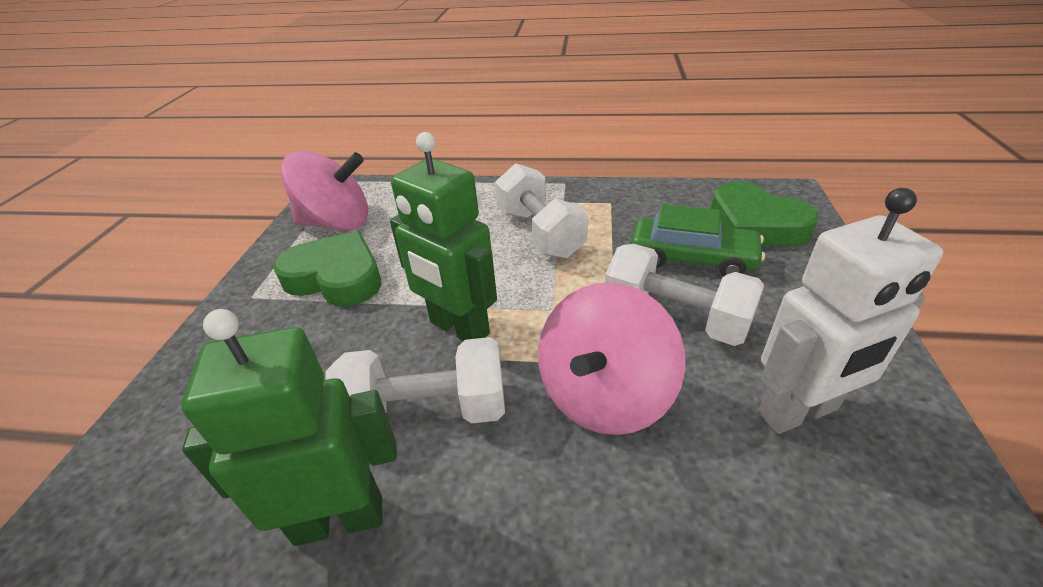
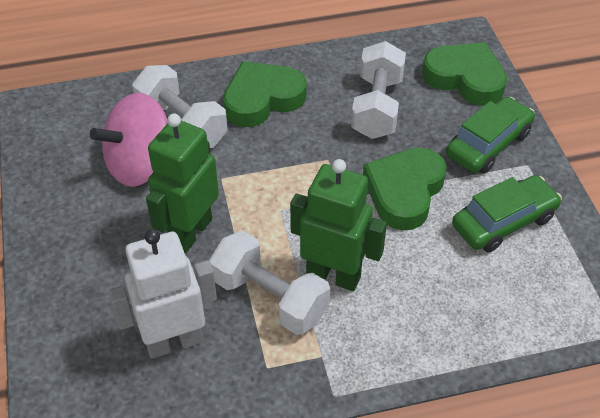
green car: 1 -> 2
green heart: 2 -> 3
pink spinning top: 2 -> 1

